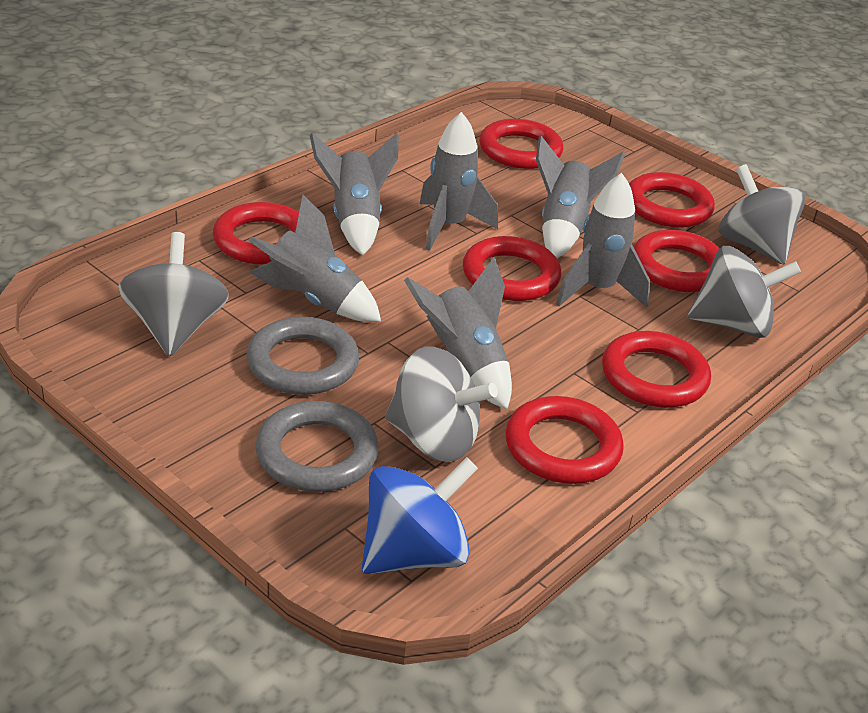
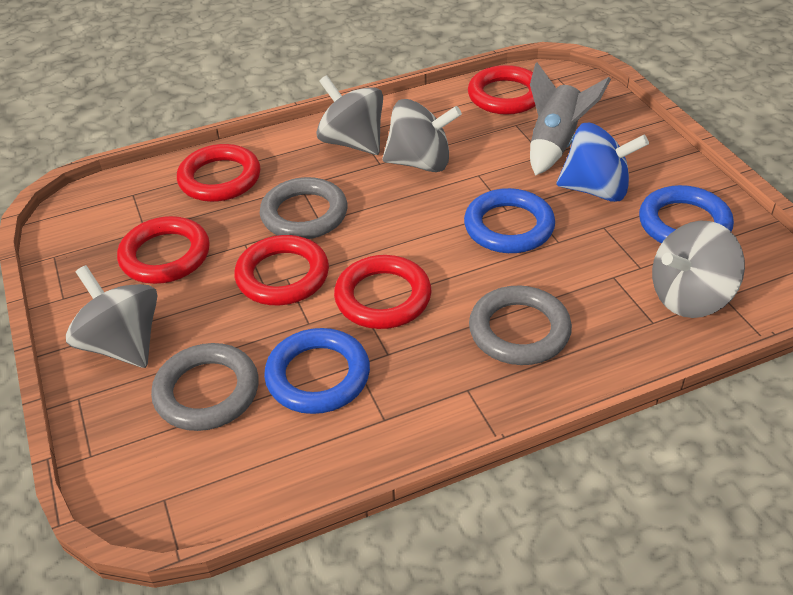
blue ring: 0 -> 3
grey ring: 2 -> 3
grey rocket: 6 -> 1
red ring: 7 -> 5

